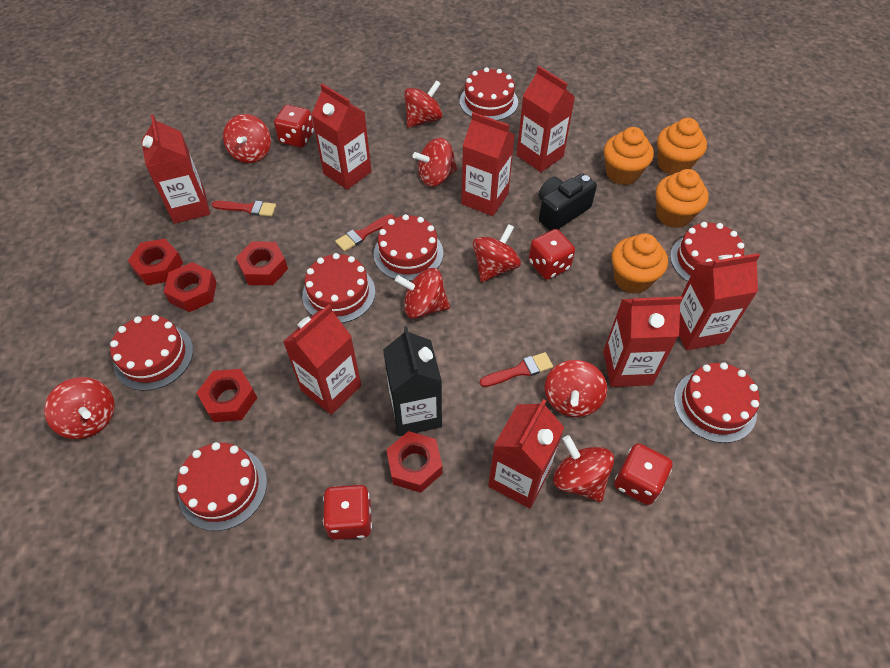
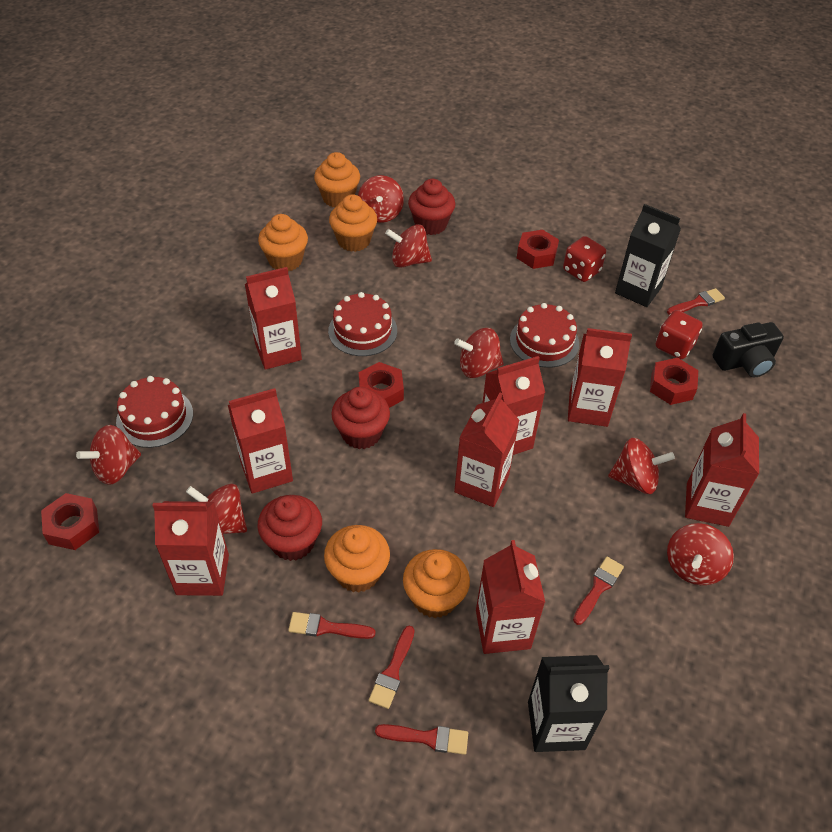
black carton: 1 -> 2
orange cupcake: 4 -> 5
red brush: 3 -> 5
red cake: 7 -> 3
red cupcake: 0 -> 3
red dice: 4 -> 2
red nut: 5 -> 4
red spinning top: 8 -> 7

